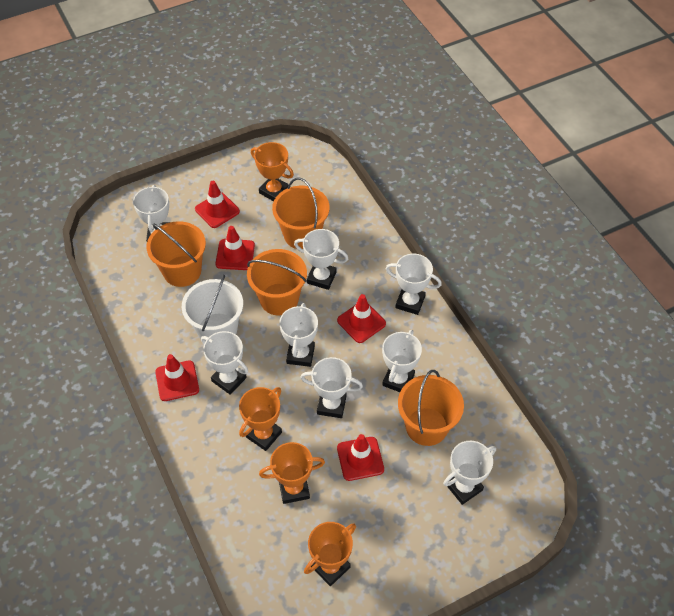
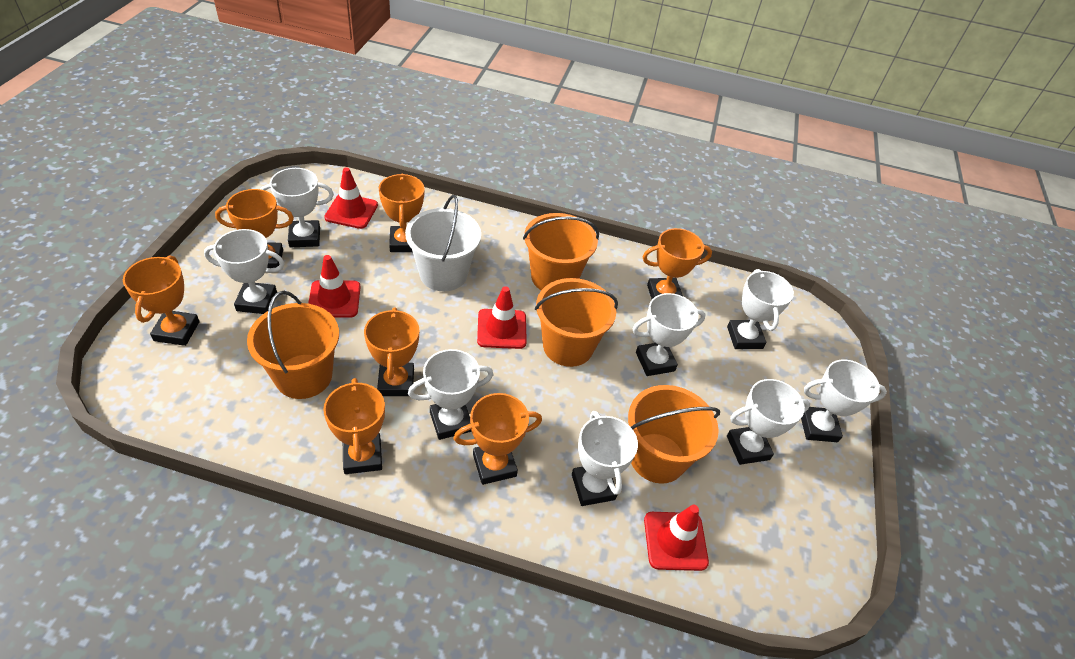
orange trophy: 4 -> 7
red traffic cone: 5 -> 4

